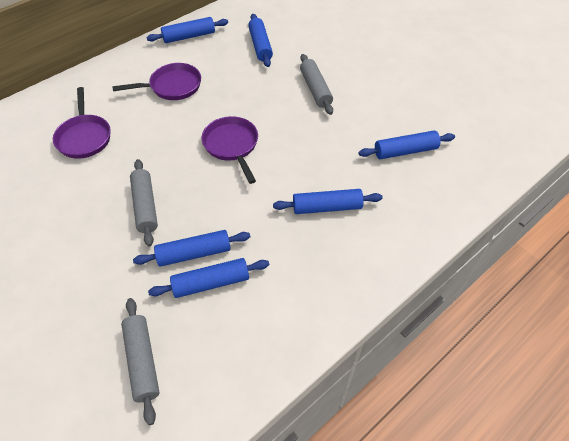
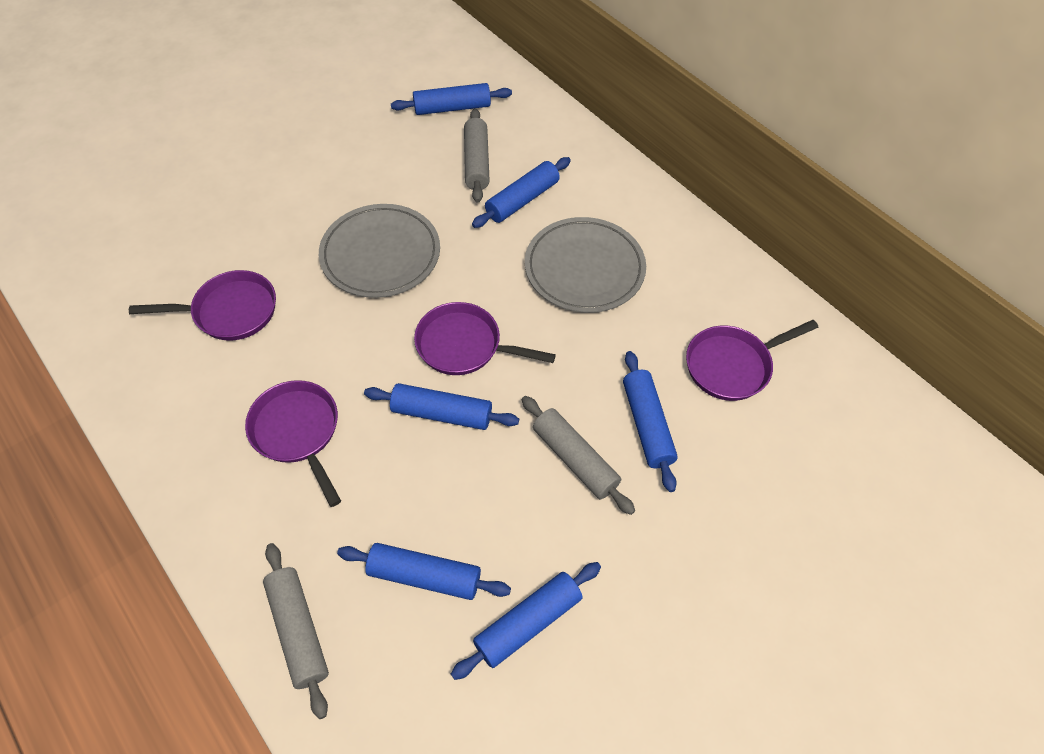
grey plate: 0 -> 2
purple pan: 3 -> 4

